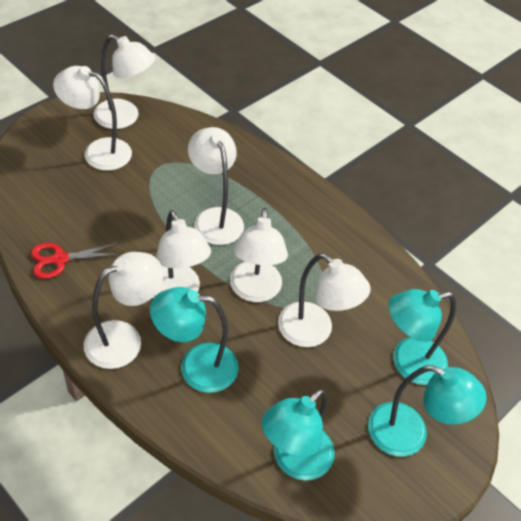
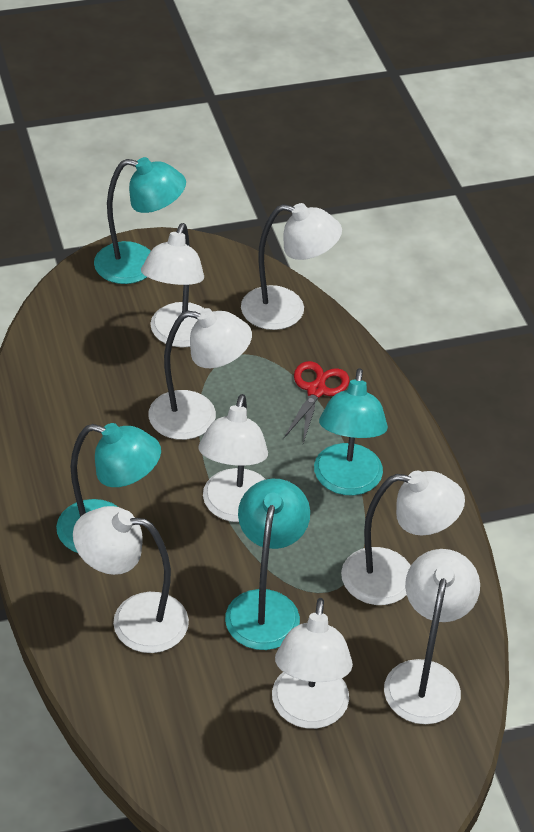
white lamp: 7 -> 8

